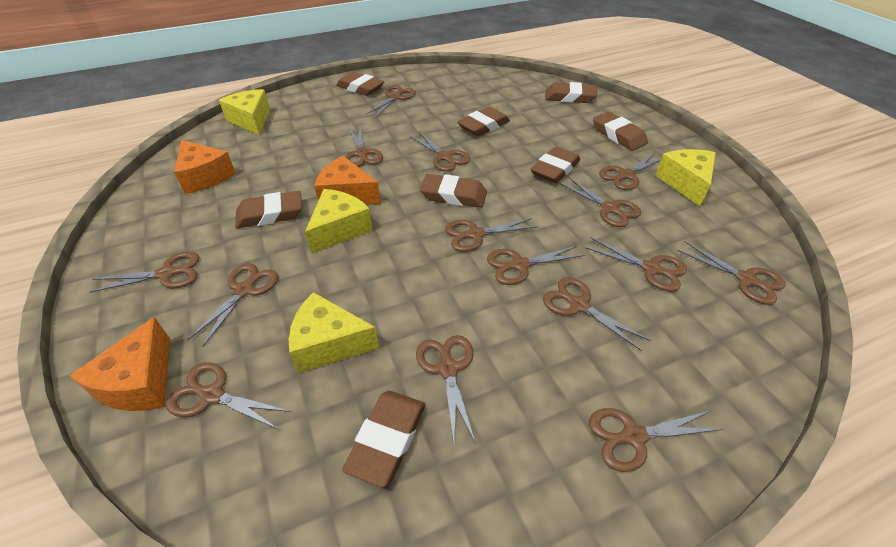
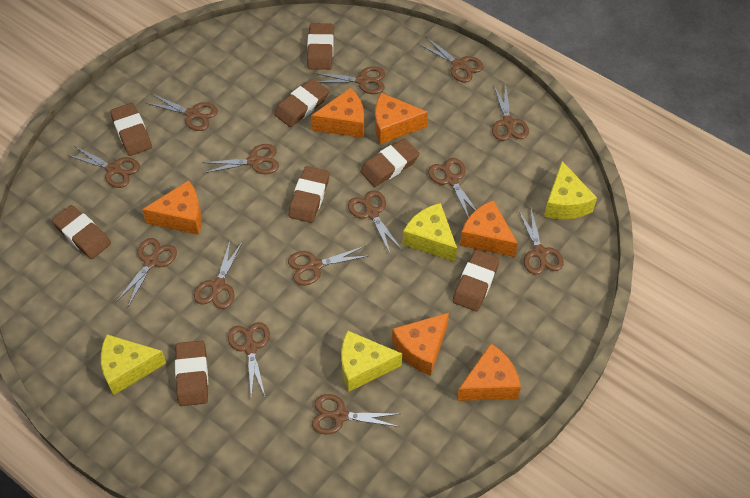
brown scissors: 15 -> 14
orange cheese: 3 -> 6

